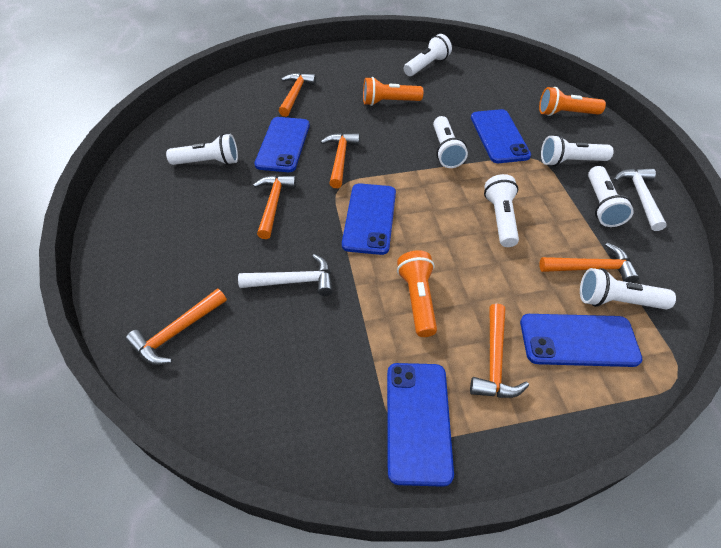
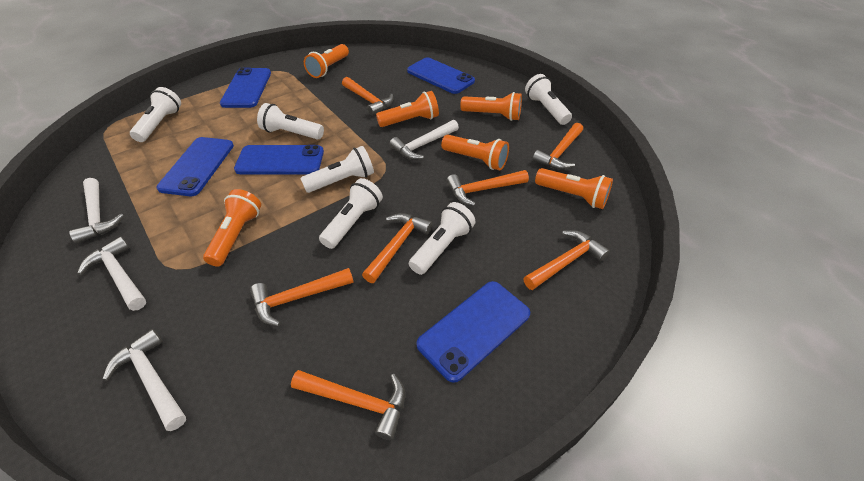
orange flashlight: 3 -> 6
orange hammer: 6 -> 7
white flashlight: 7 -> 6
white hammer: 2 -> 4

